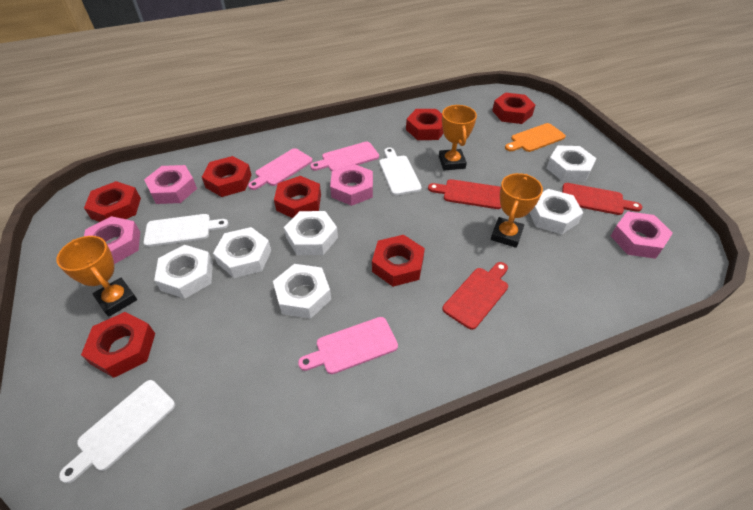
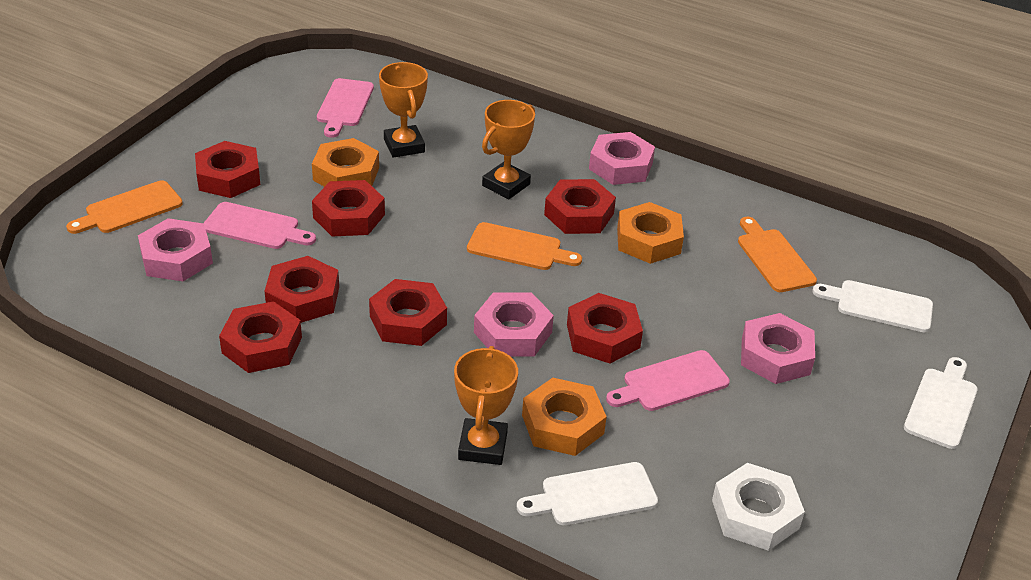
orange cutting board: 1 -> 3
orange nut: 0 -> 3
red cutting board: 3 -> 0
white nut: 6 -> 1

